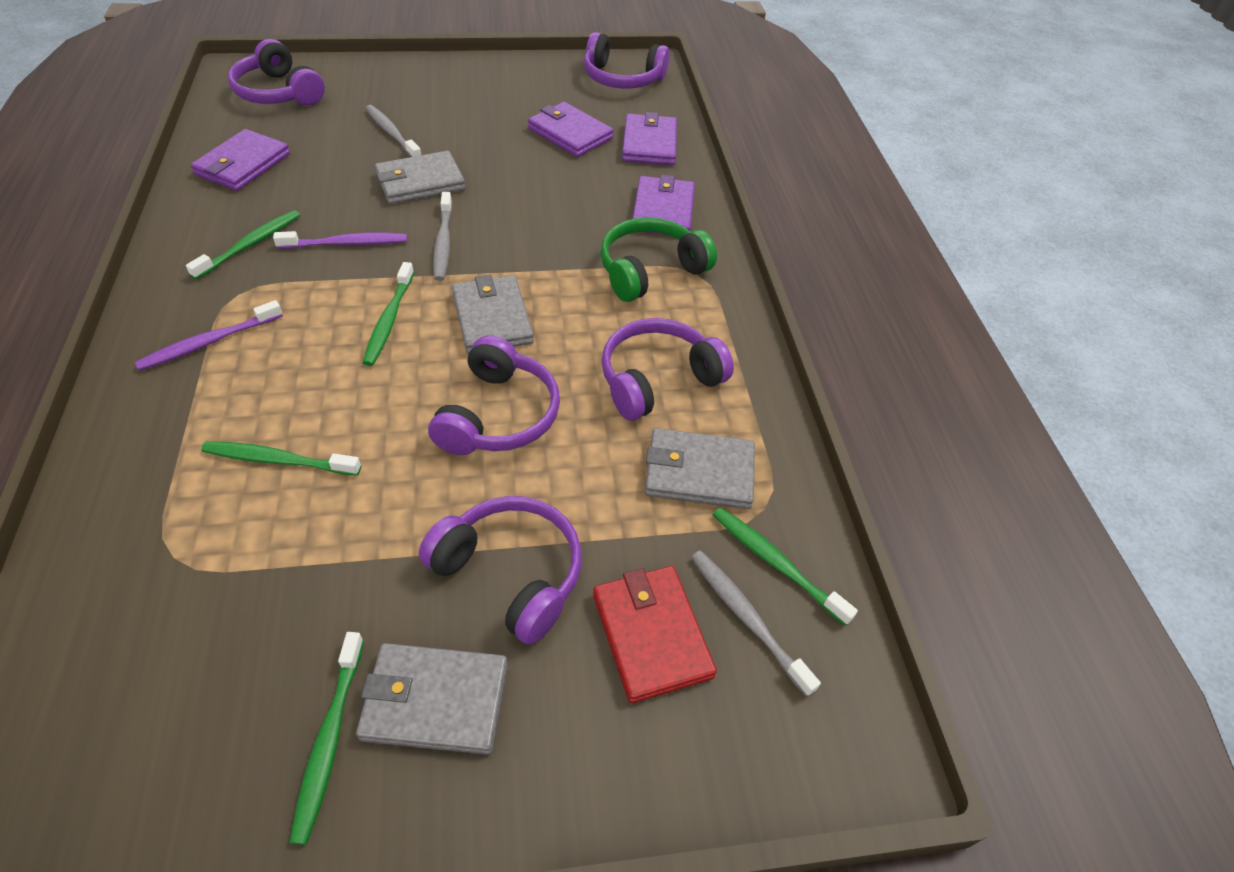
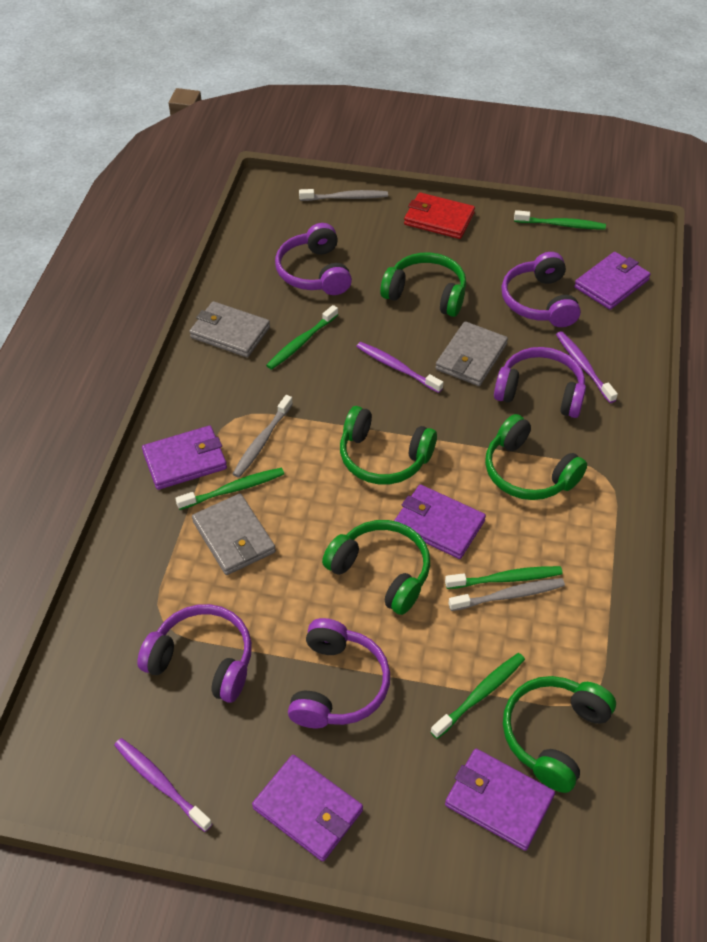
green headphones: 1 -> 5
grey wallet: 4 -> 3
purple toothbrush: 2 -> 3
purple wallet: 4 -> 5

